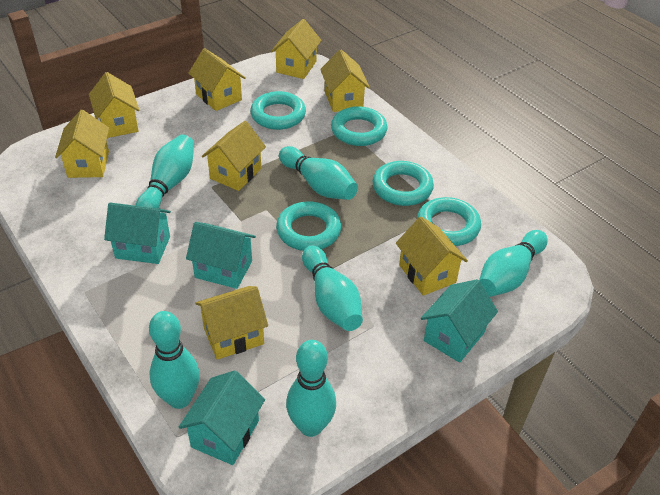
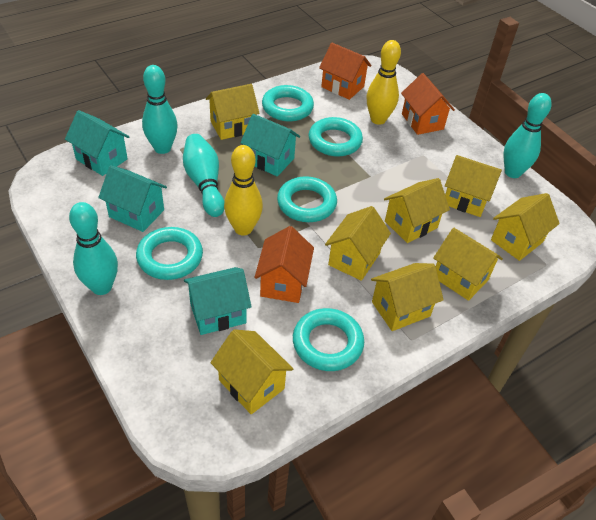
orange house: 0 -> 3
turquoise bowling pin: 6 -> 4
yellow bowling pin: 0 -> 2

